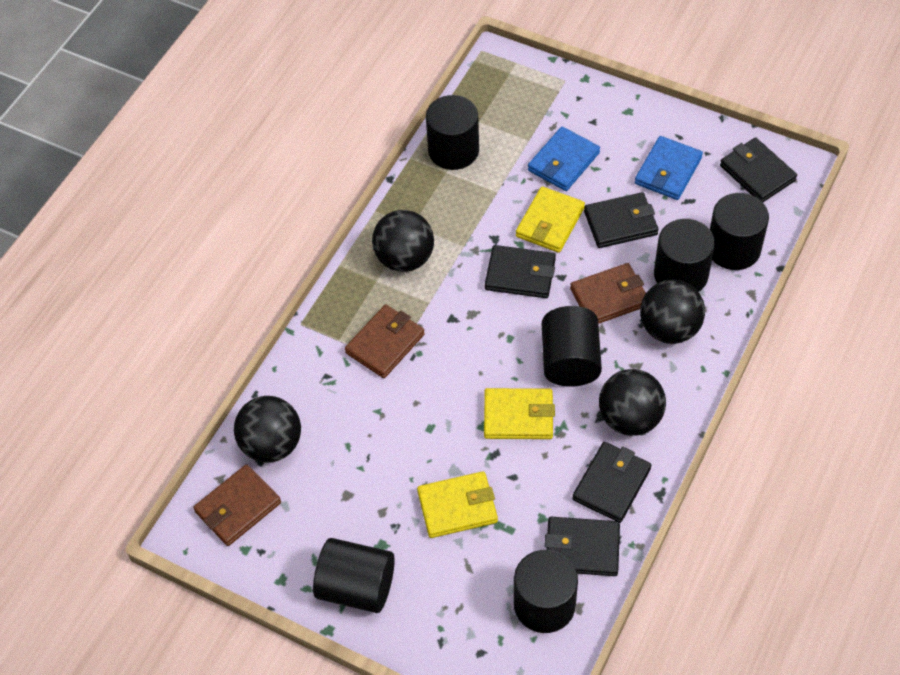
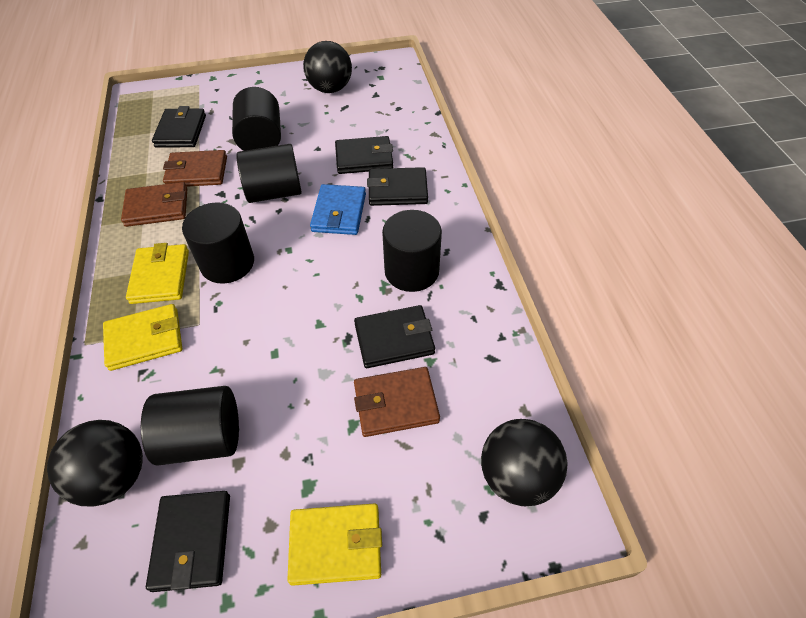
black ball: 4 -> 3
black cylinder: 6 -> 5
blue wallet: 2 -> 1

